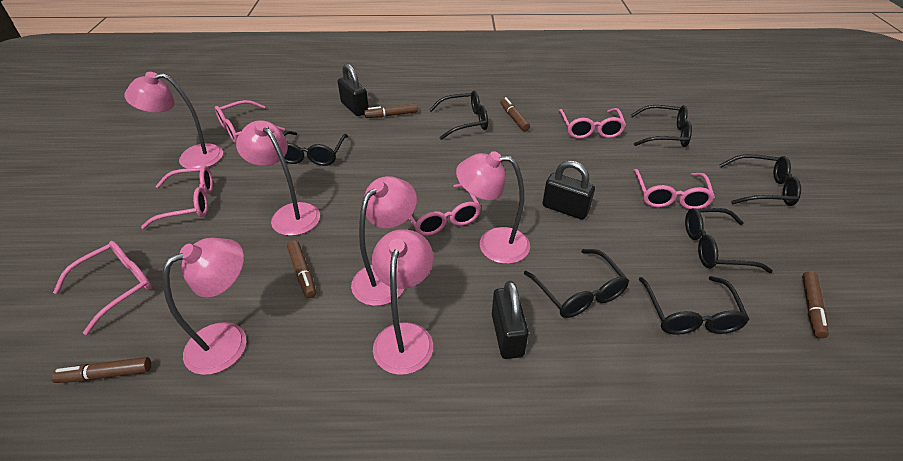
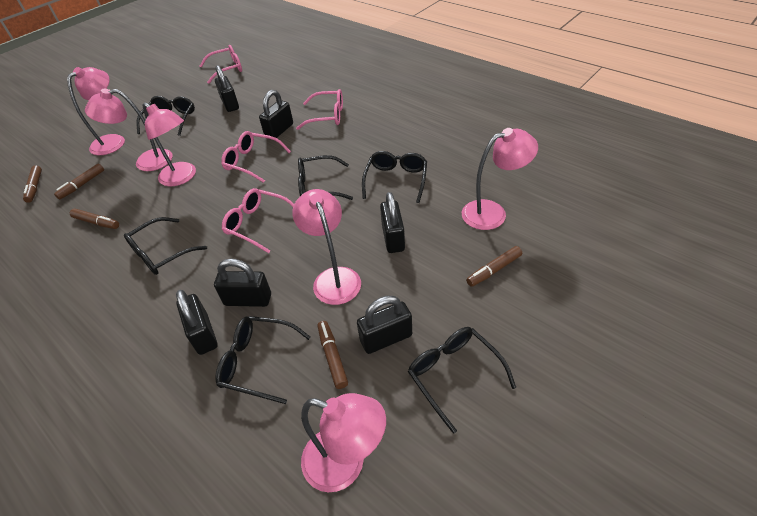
black glasses: 7 -> 6
black padlock: 3 -> 6
pink glasses: 6 -> 4

